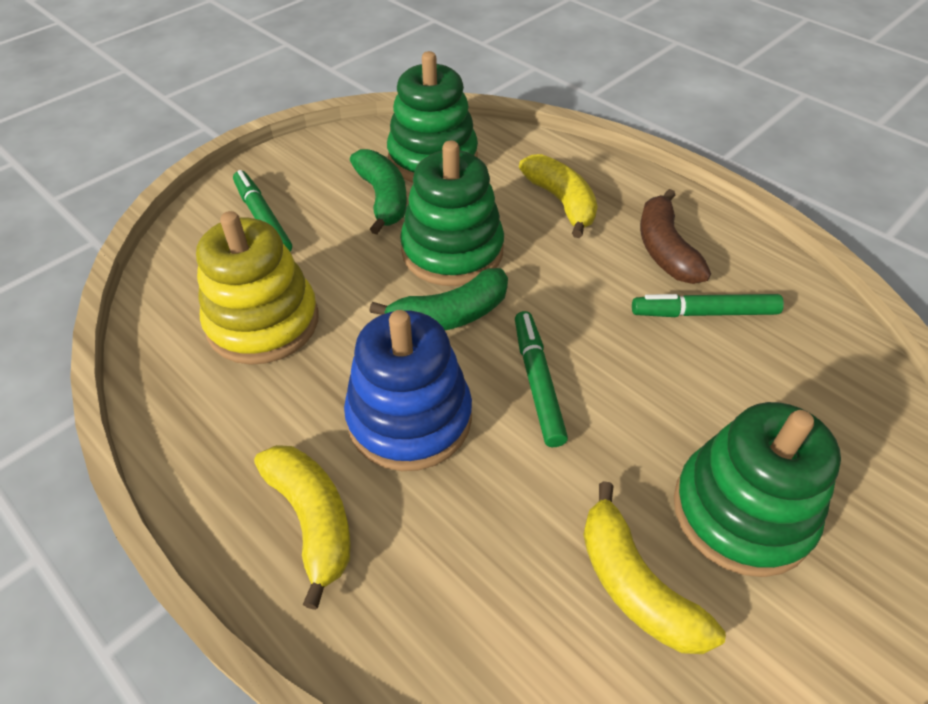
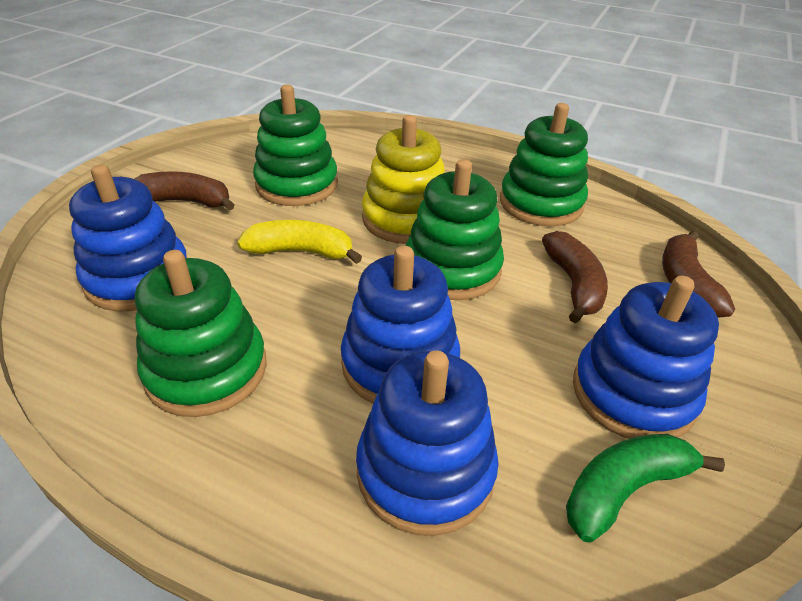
blue stacking toy: 1 -> 4
brown banana: 1 -> 3
green banana: 2 -> 1
green marker: 3 -> 0
green stacking toy: 3 -> 4
yellow banana: 3 -> 1

